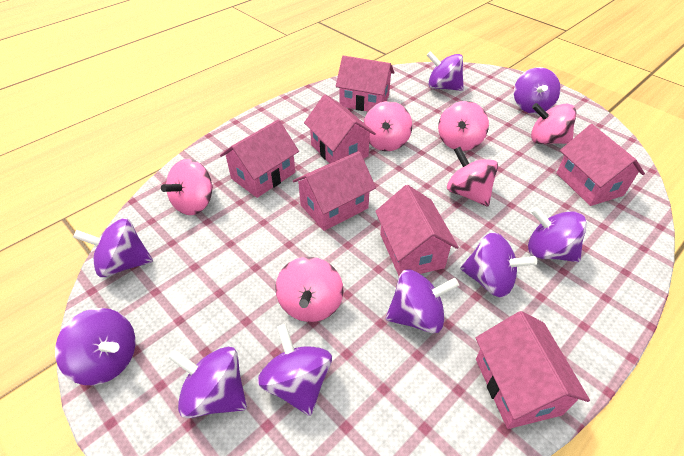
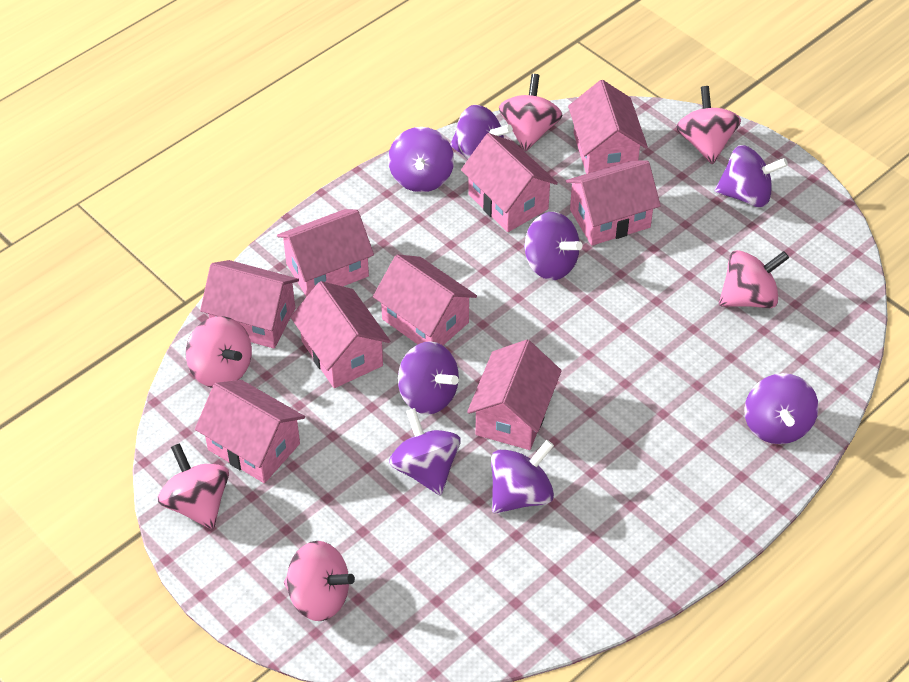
pink house: 7 -> 9
purple spinning top: 9 -> 8

